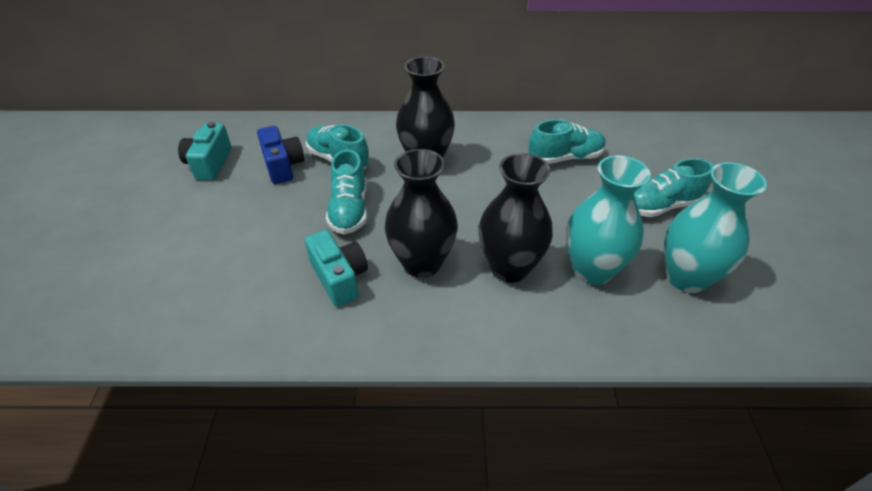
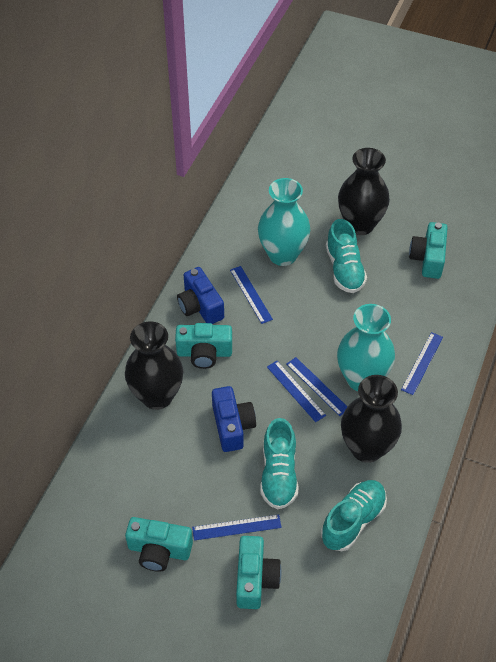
blue camera: 1 -> 2
blue ruler: 0 -> 5
turquoise camera: 2 -> 4
turquoise shoe: 4 -> 3

